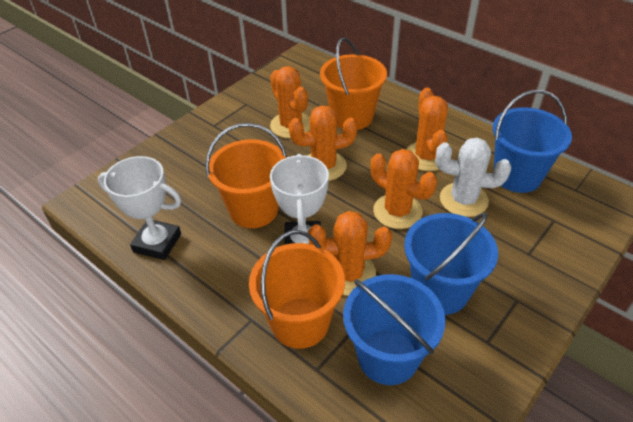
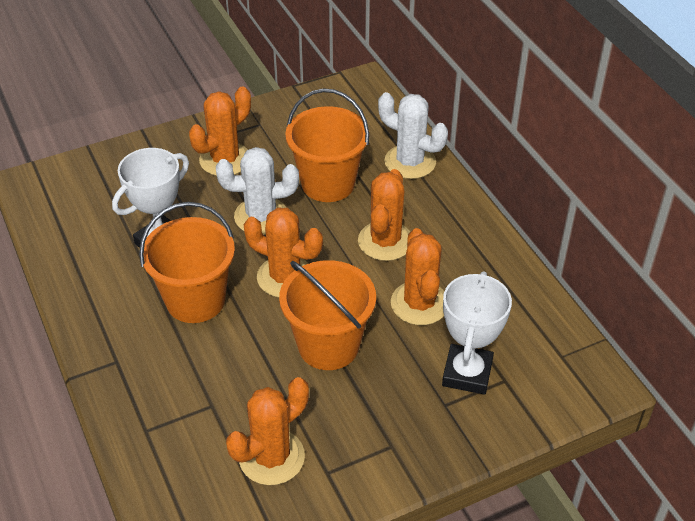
blue bucket: 3 -> 0
white cactus: 1 -> 2

